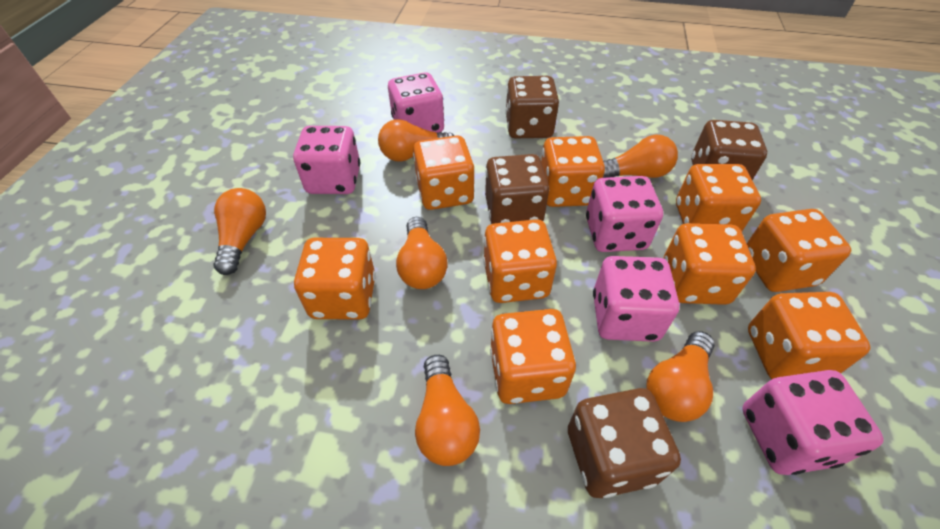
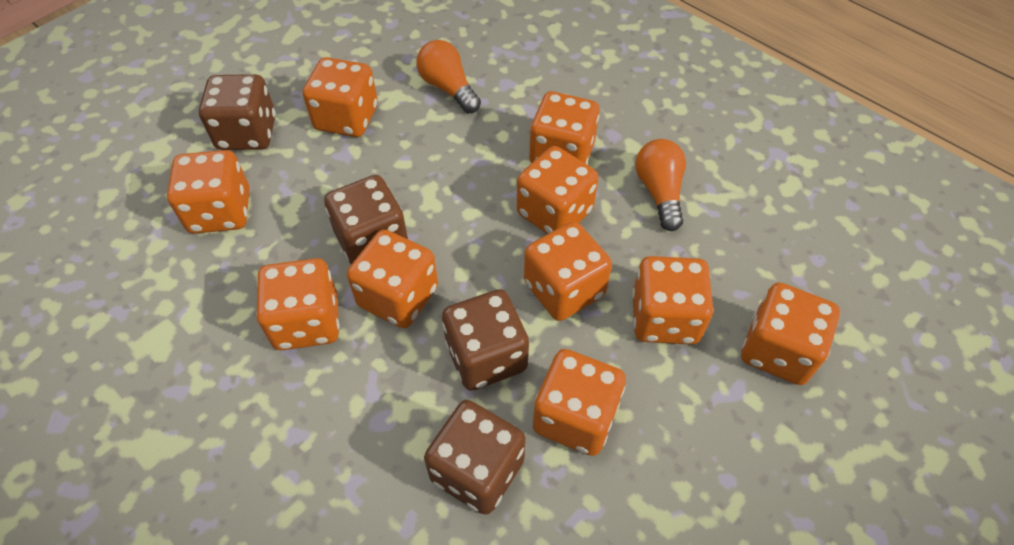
orange dice: 9 -> 10
orange light bulb: 6 -> 2
pink dice: 5 -> 0

